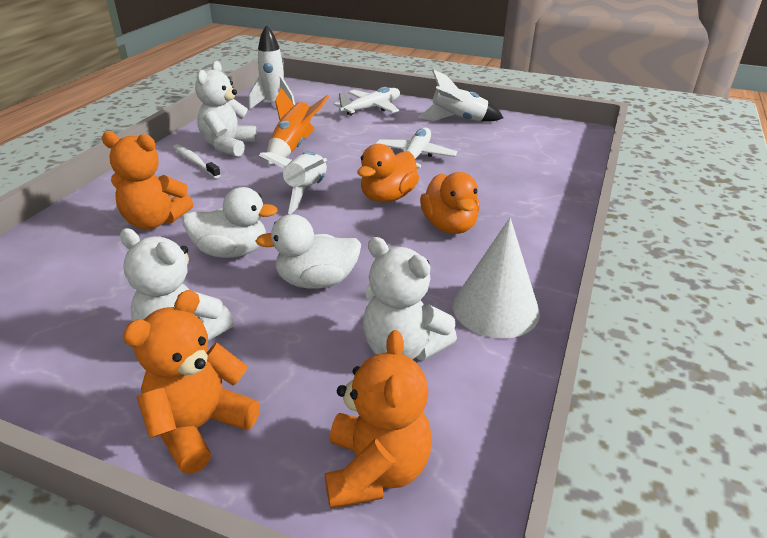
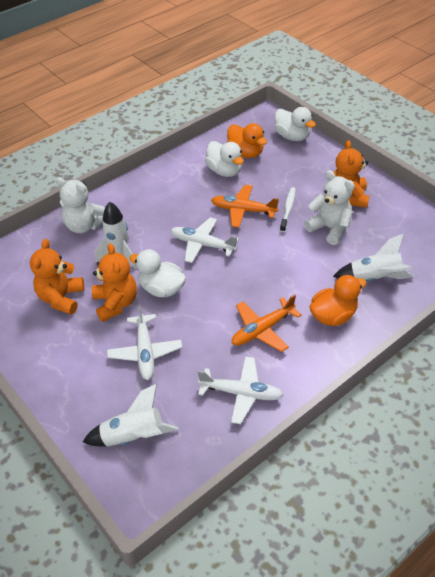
orange plane: 0 -> 2
orange rocket: 1 -> 0
white cone: 1 -> 0
white duck: 2 -> 3
white plane: 2 -> 3
white teddy bear: 3 -> 2

